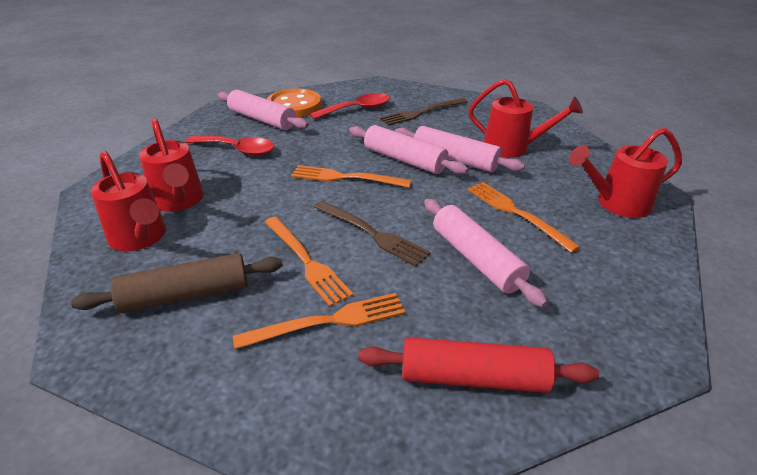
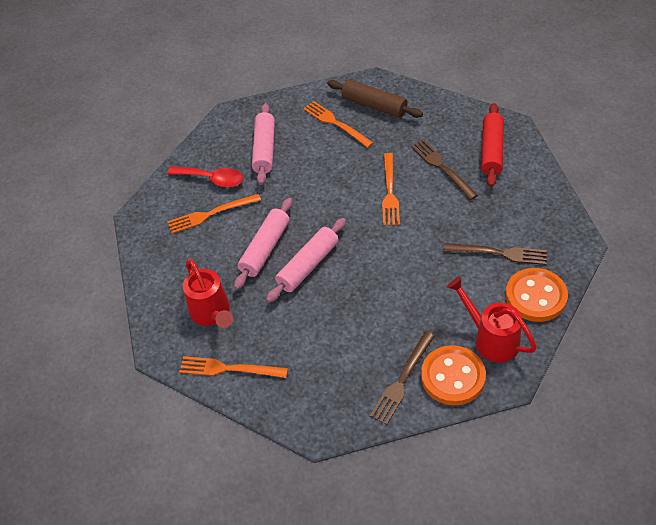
brown fork: 2 -> 3
orange button: 1 -> 2
pink rolling pin: 4 -> 3
red spoon: 2 -> 1
red watering can: 4 -> 2

